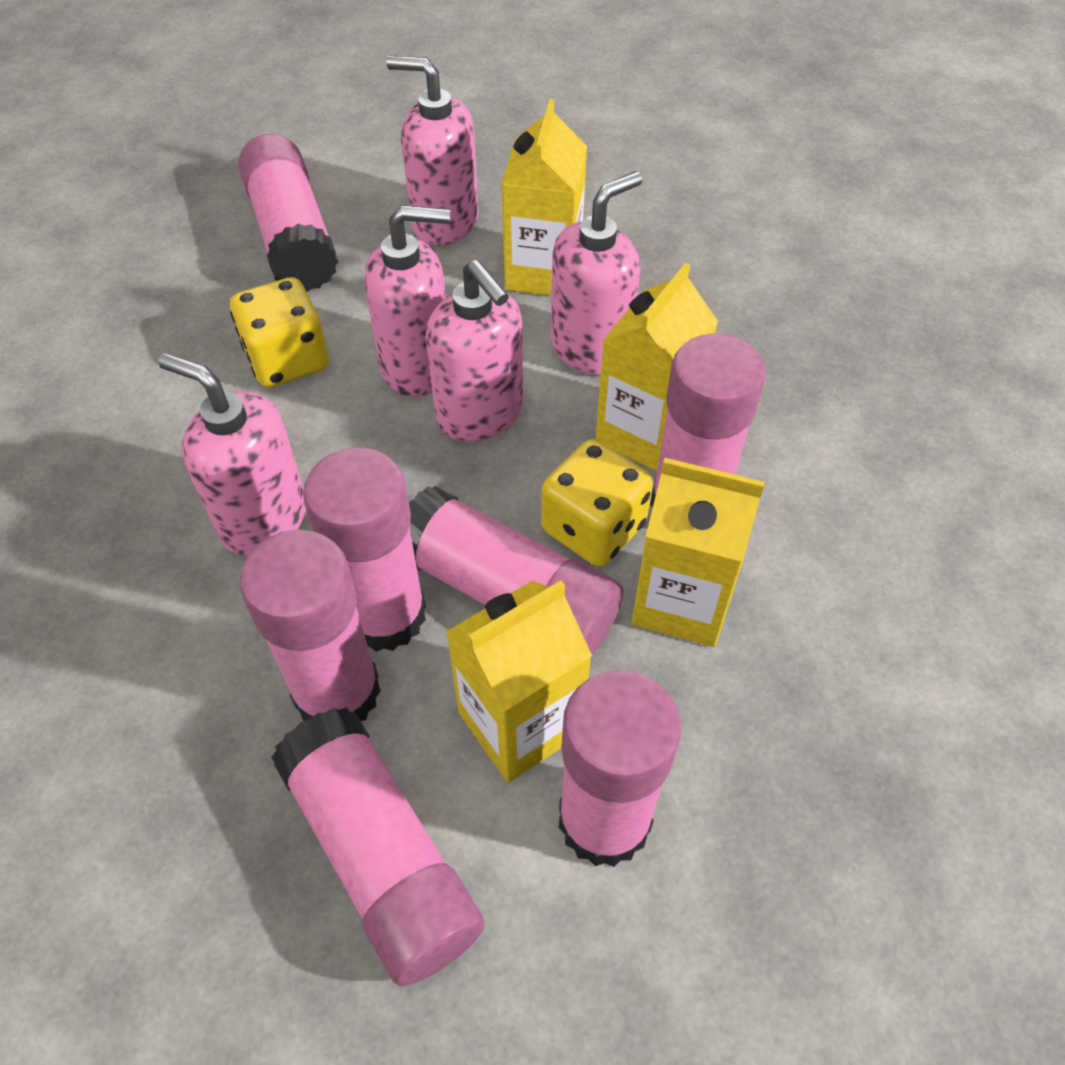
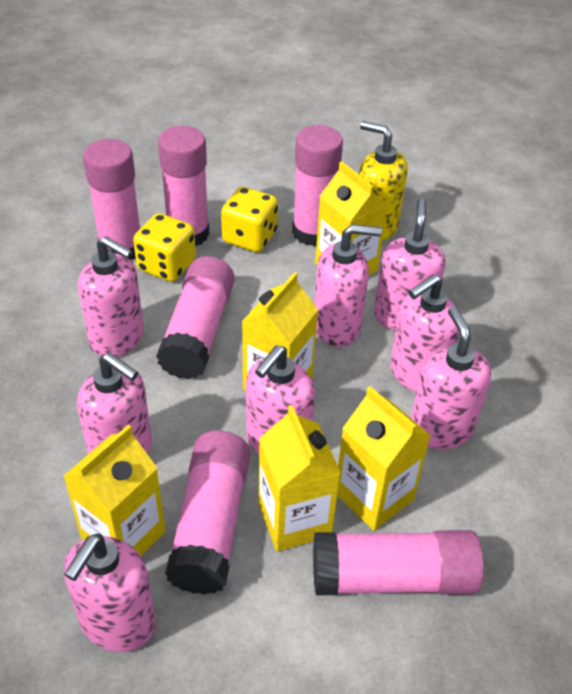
pink glue stick: 7 -> 6
pink soap dispenser: 5 -> 8
yellow carton: 4 -> 5
yellow soap dispenser: 0 -> 1

